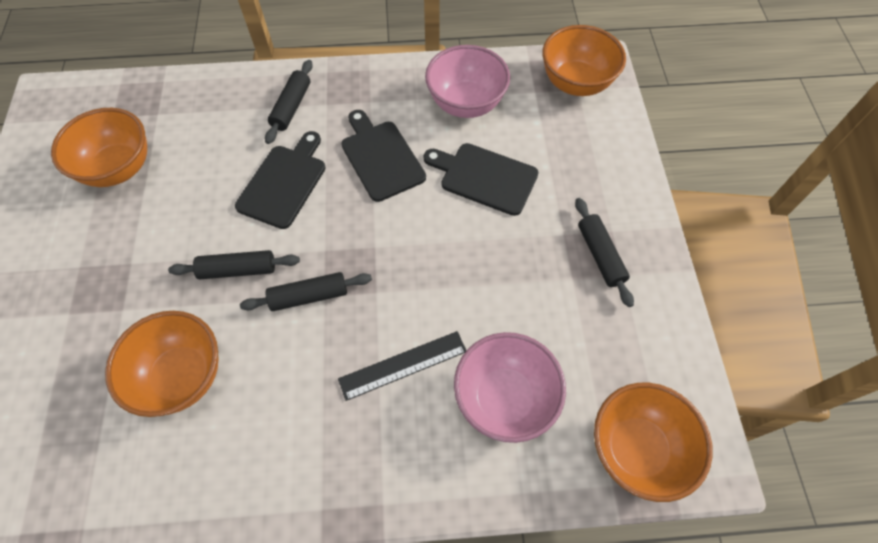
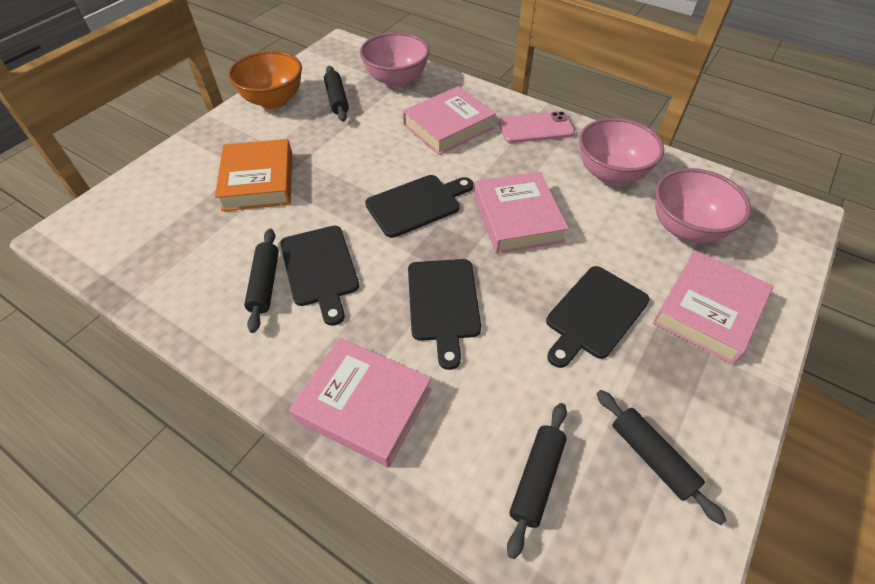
black cutting board: 3 -> 4
black ruler: 1 -> 0
orange book: 0 -> 1
orange bowl: 4 -> 1
pink book: 0 -> 4
pink bowl: 2 -> 3
pink phone: 0 -> 1

